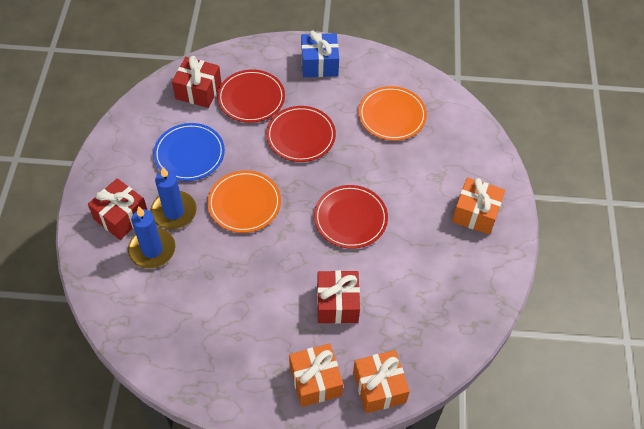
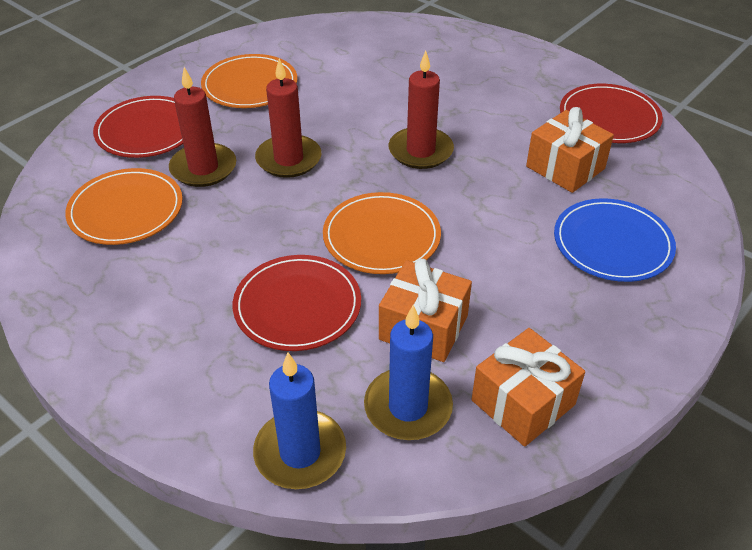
blue gift: 1 -> 0
orange plate: 2 -> 3
red candle: 0 -> 3
red gift: 3 -> 0

